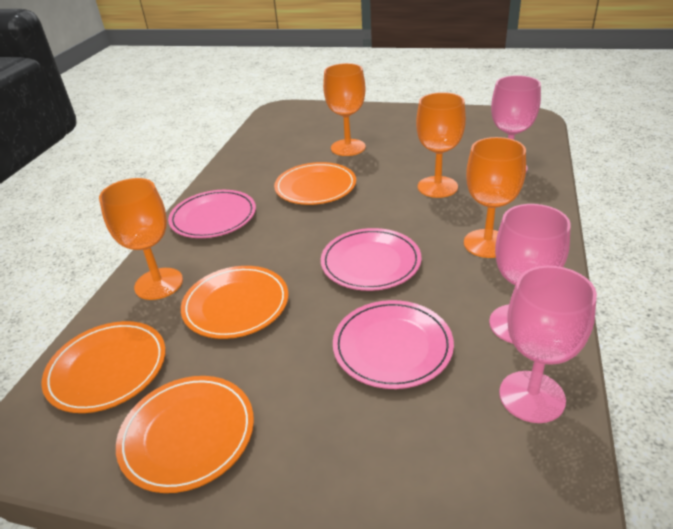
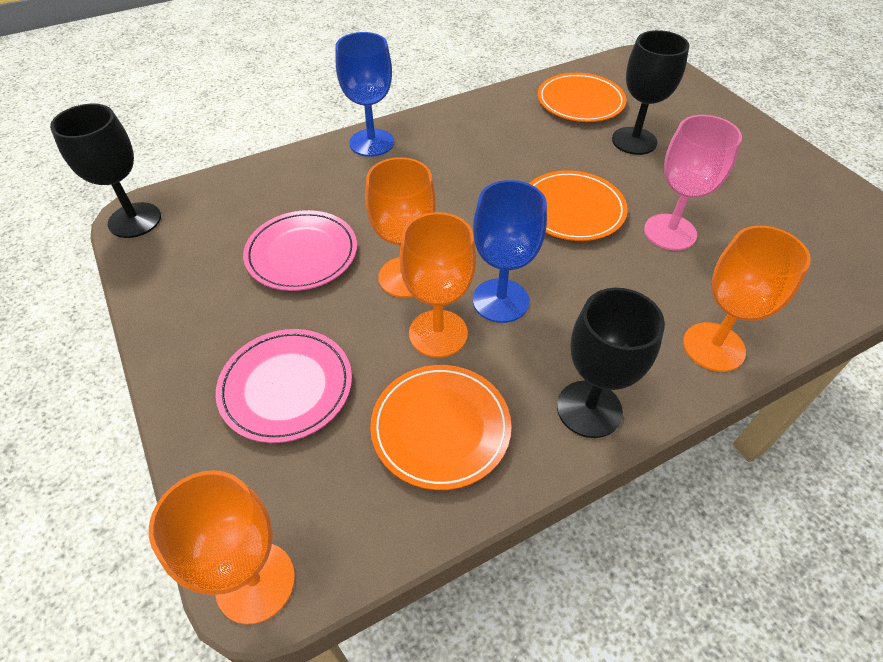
black goblet: 0 -> 3
blue goblet: 0 -> 2
orange plate: 4 -> 3
pink goblet: 3 -> 1
pink plate: 3 -> 2

